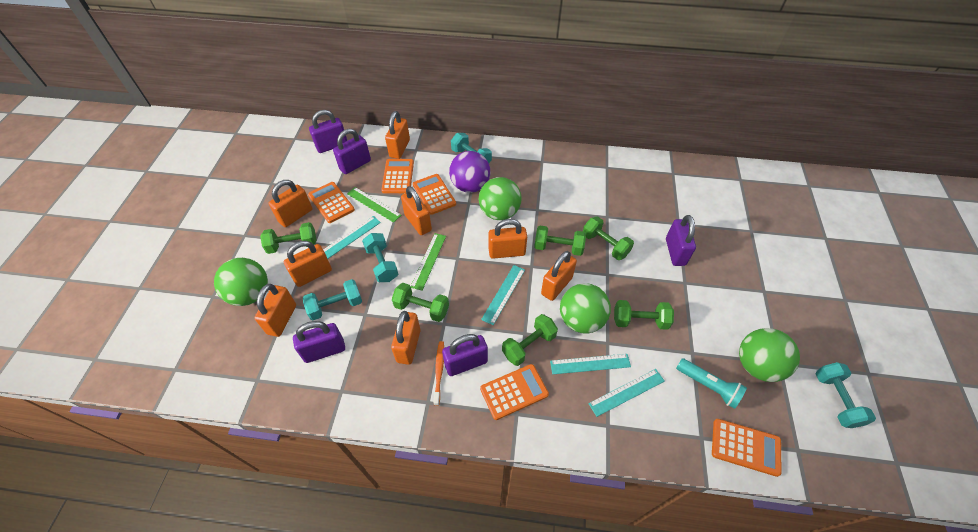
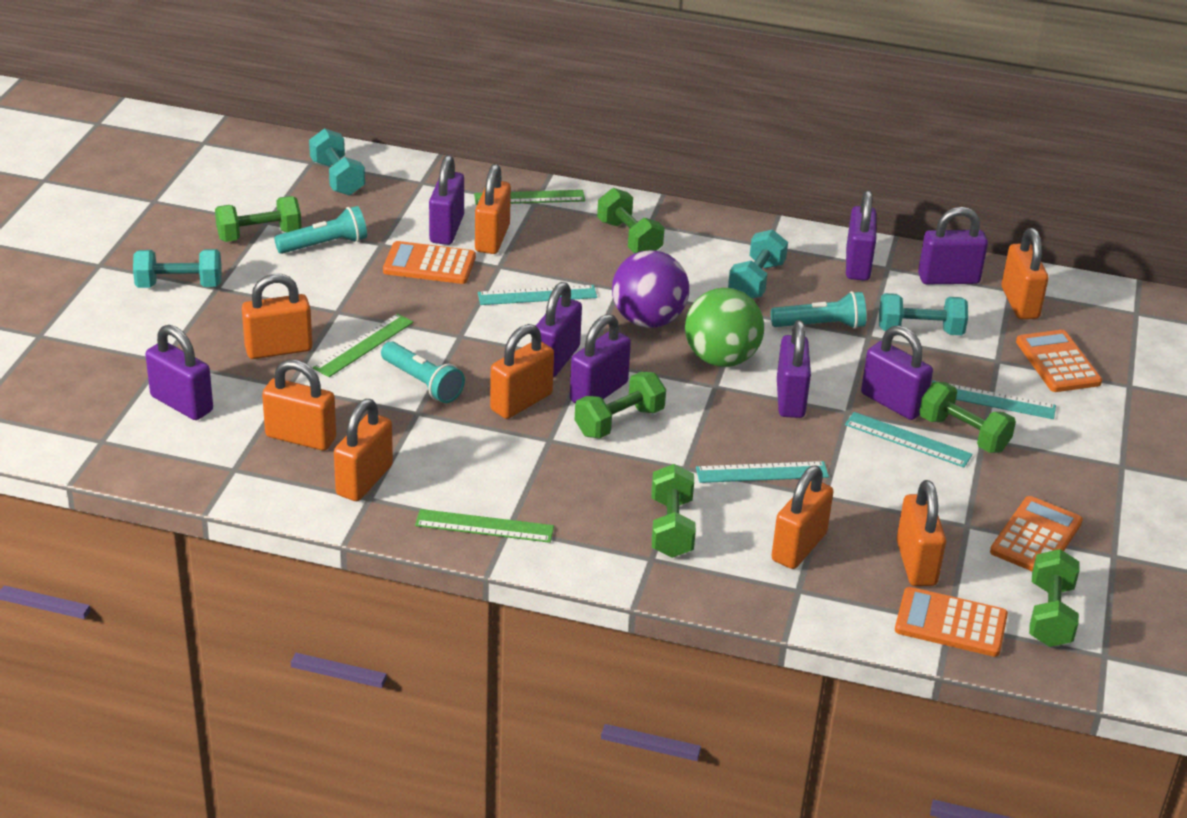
green ball: 4 -> 1
green ruler: 2 -> 3
orange calculator: 5 -> 4
orange toothbrush: 1 -> 0
purple padlock: 5 -> 8
turquoise flashlight: 1 -> 3

